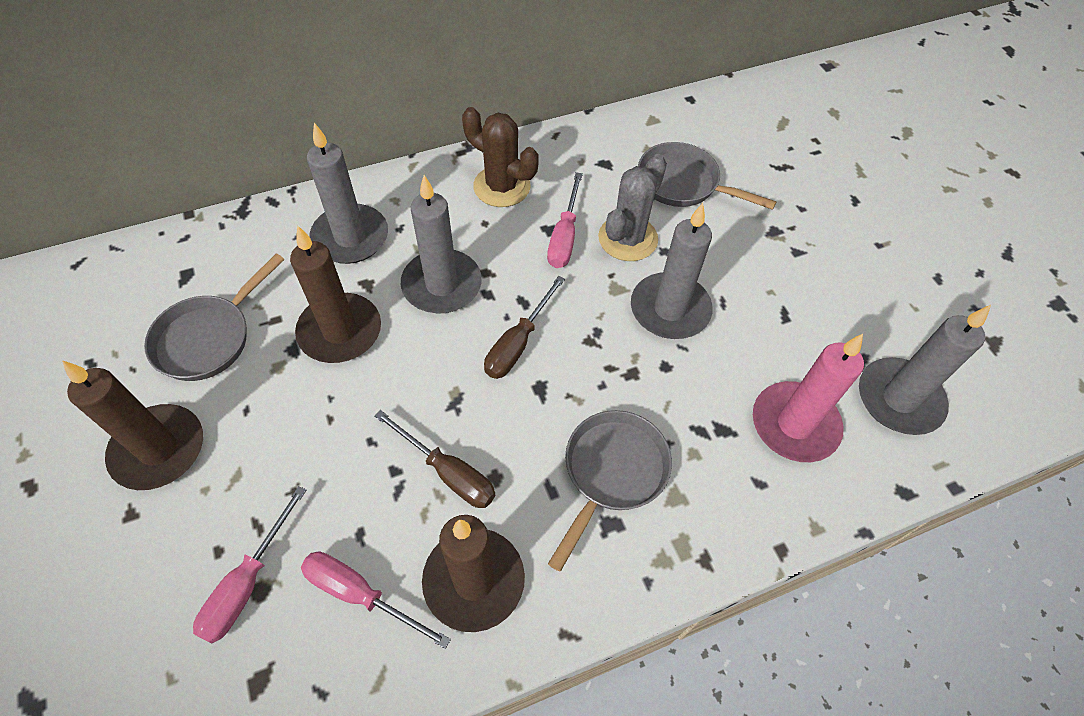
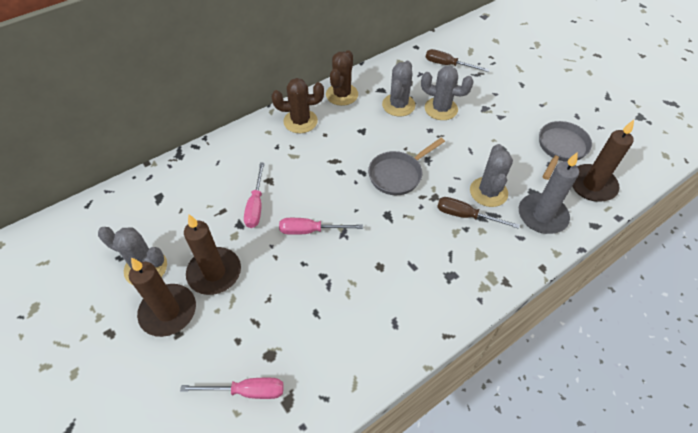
brown cactus: 1 -> 2
grey cactus: 1 -> 4
grey candle: 4 -> 1
grey pan: 3 -> 2
pink candle: 1 -> 0

